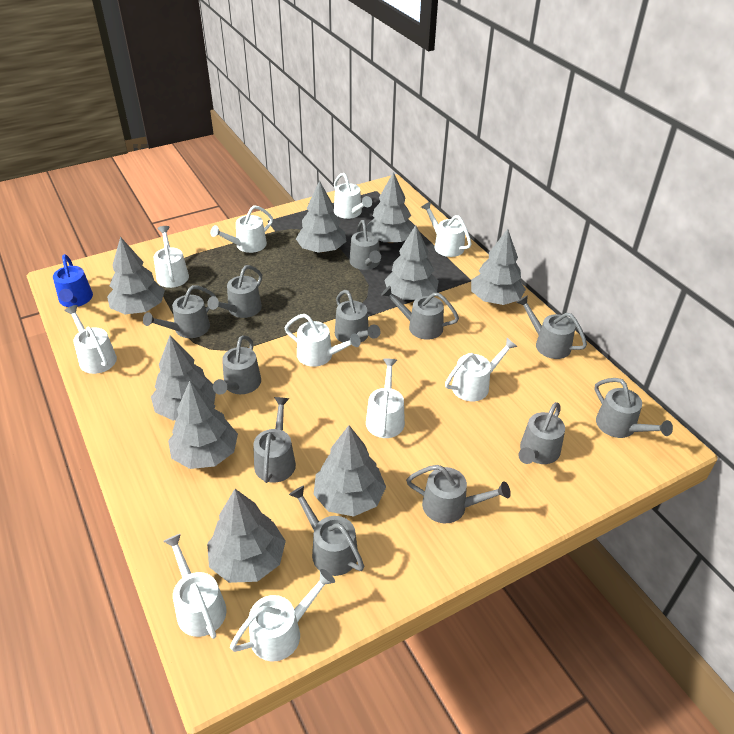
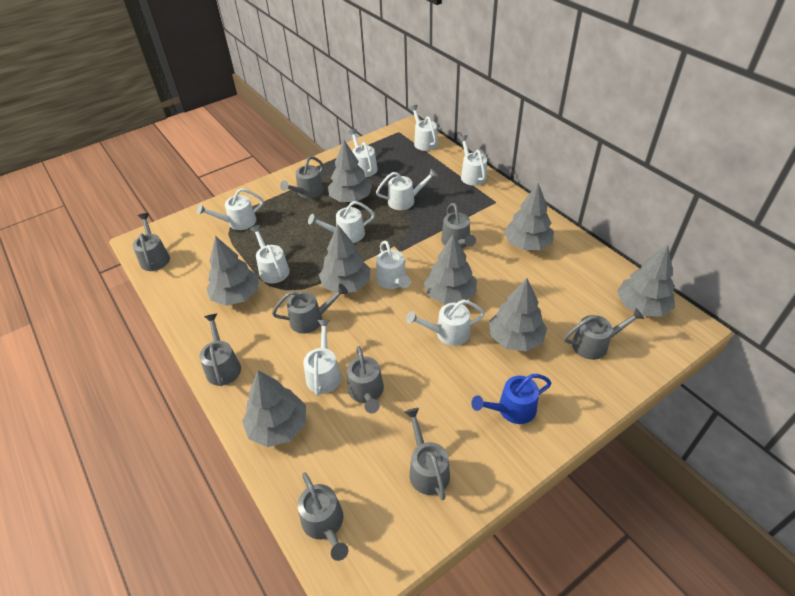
grey tree: 9 -> 8
grey watering can: 12 -> 9

